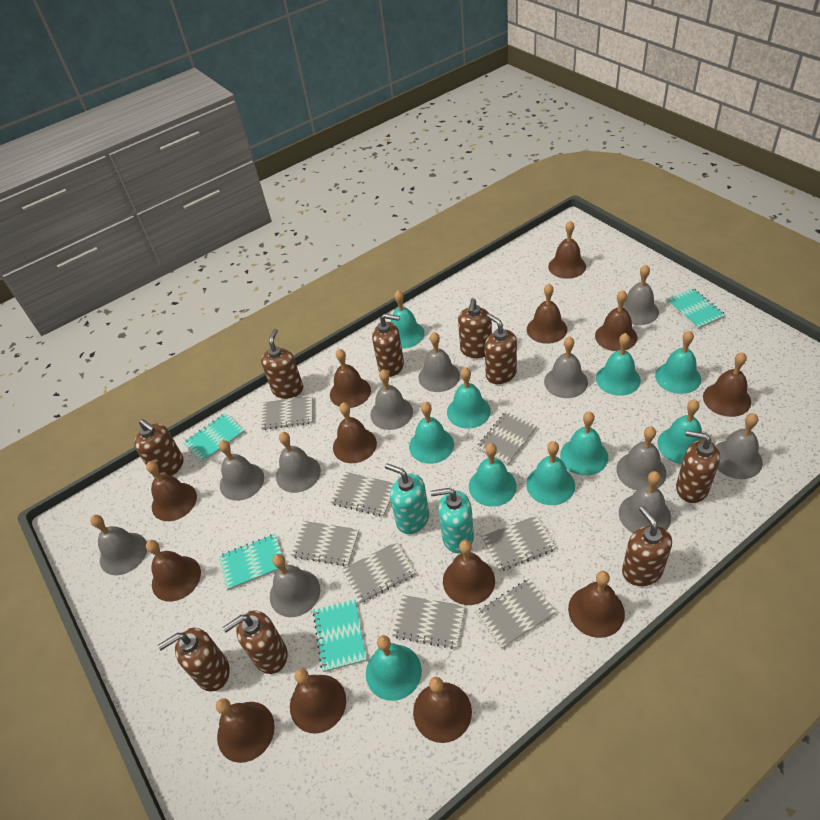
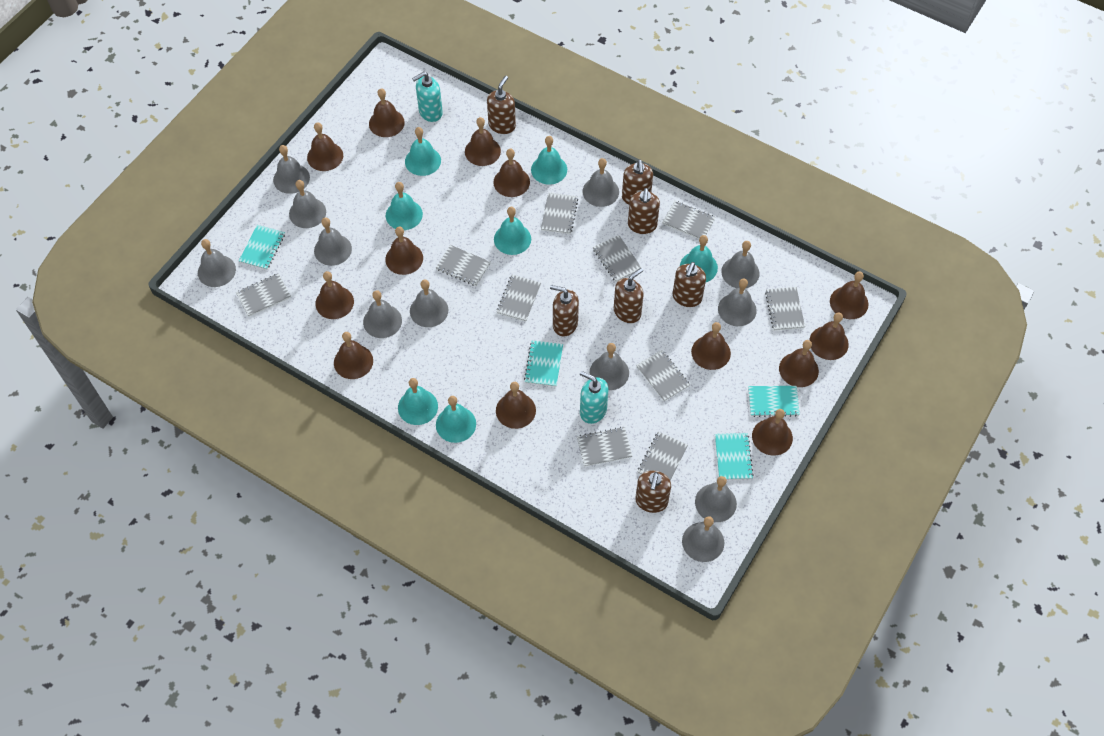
brown soap dispenser: 9 -> 7
grey bell: 11 -> 12
grey notebook: 8 -> 10
turquoise bell: 10 -> 7

